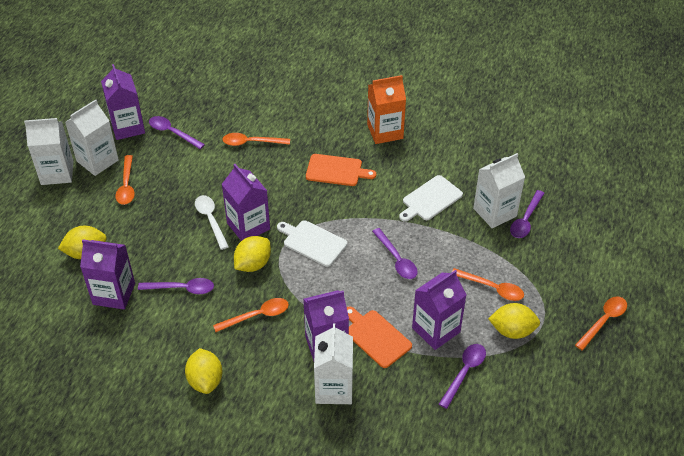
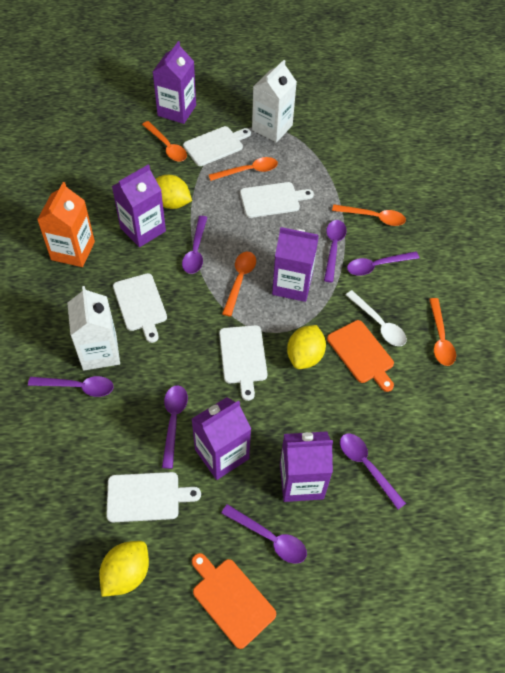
purple spoon: 5 -> 7
white carton: 4 -> 2
white cutting board: 2 -> 5
yellow lemon: 4 -> 3

